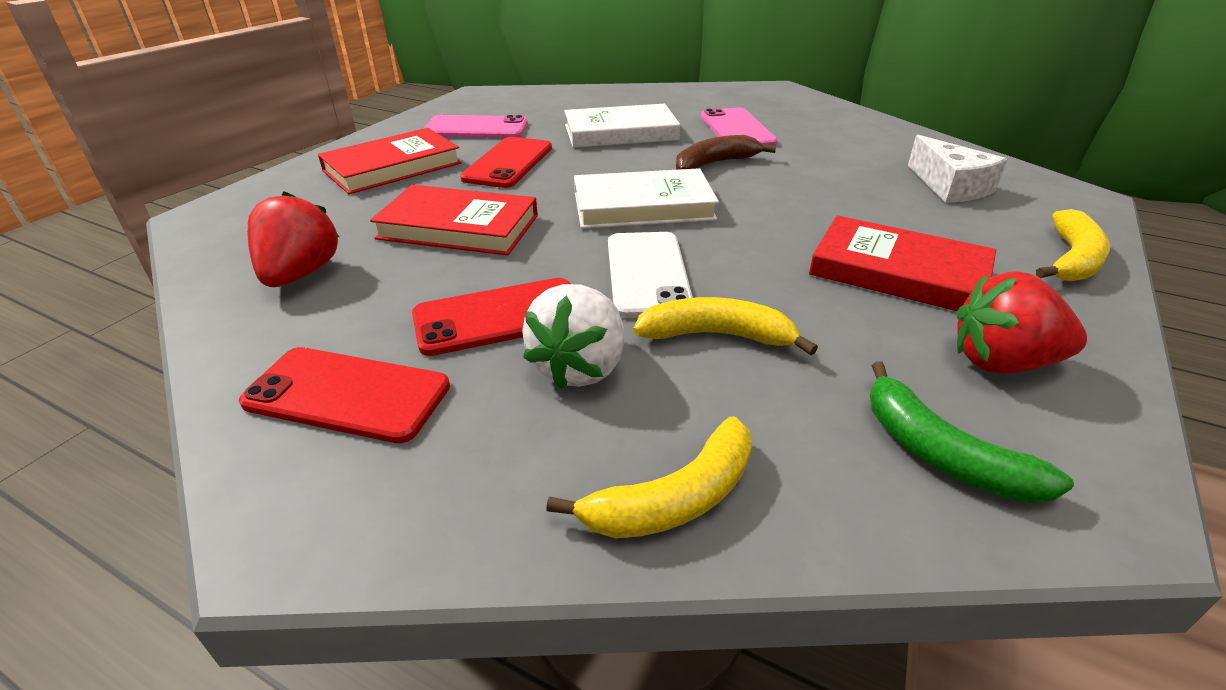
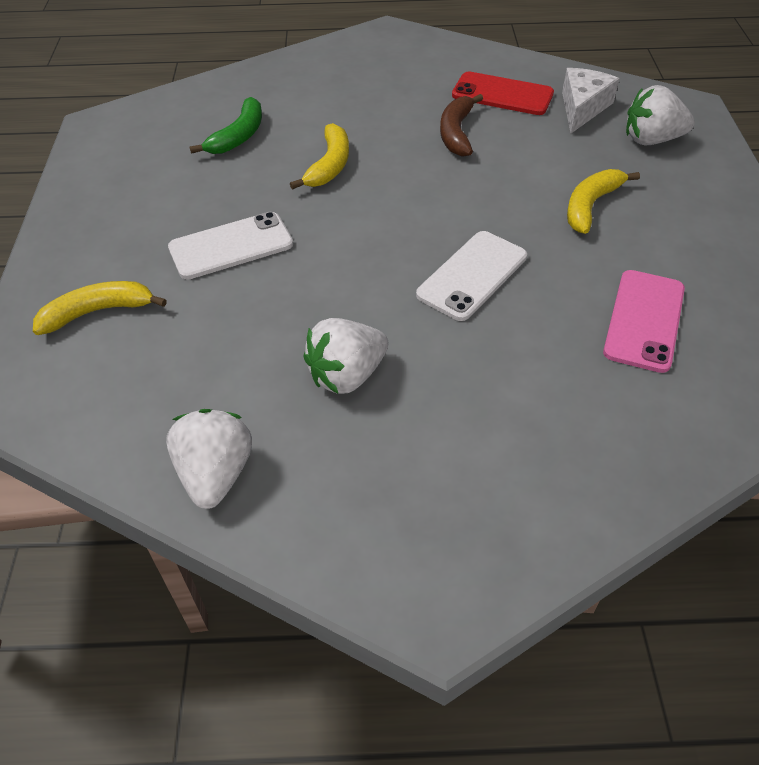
pink phone: 2 -> 1
red book: 3 -> 0
red phone: 3 -> 1
red strawberry: 2 -> 0
white book: 2 -> 0
white phone: 1 -> 2
white strawberry: 1 -> 3

